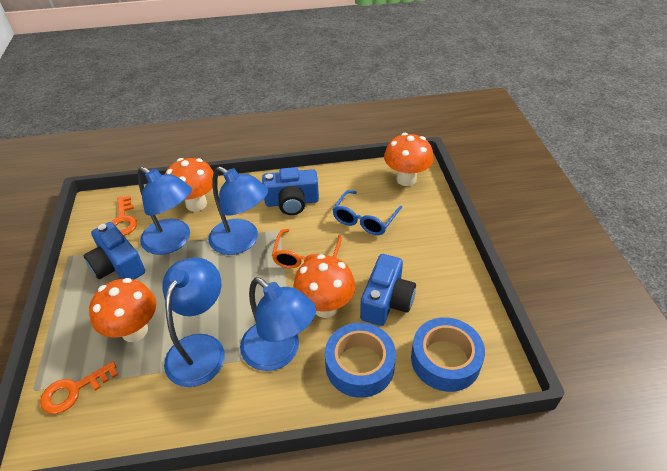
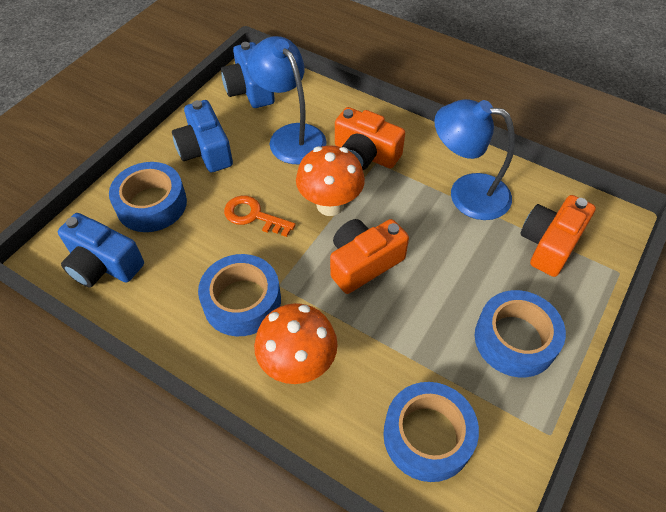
blue glasses: 1 -> 0
blue lamp: 4 -> 2
blue tape: 2 -> 4
orange camera: 0 -> 3
orange glasses: 1 -> 0
orange key: 2 -> 1
orange mushroom: 4 -> 2

